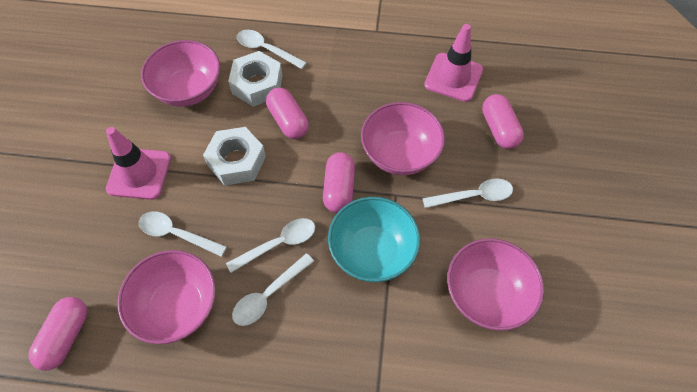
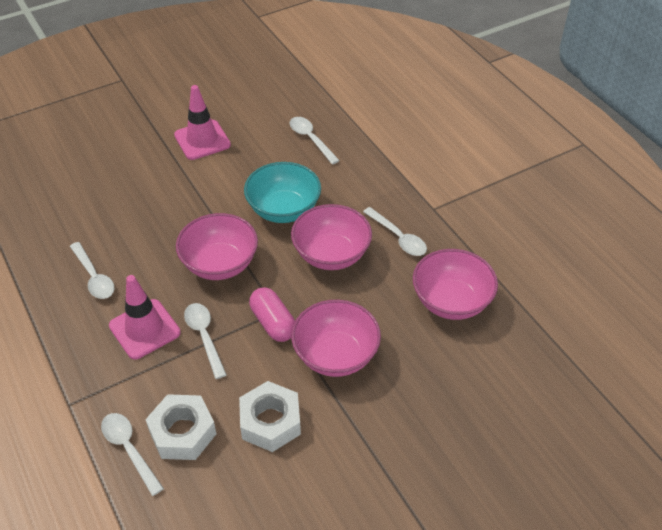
pink capsule: 4 -> 1

